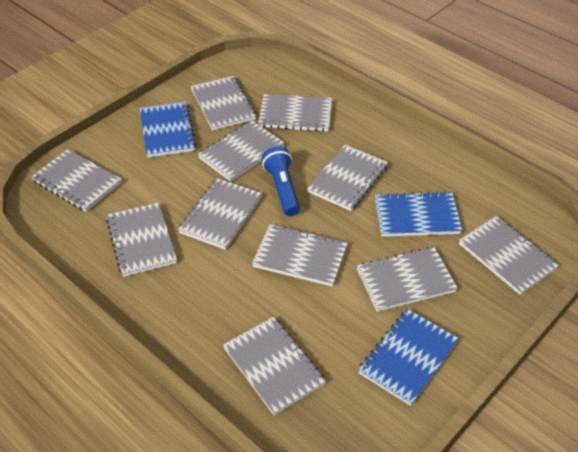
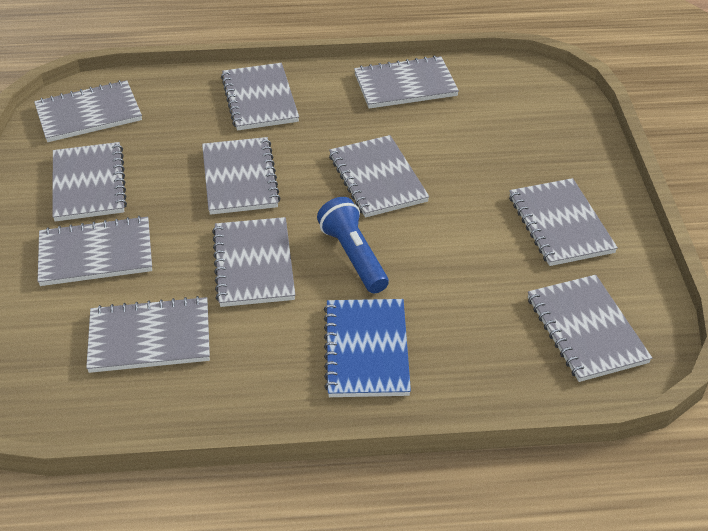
blue notebook: 3 -> 1

